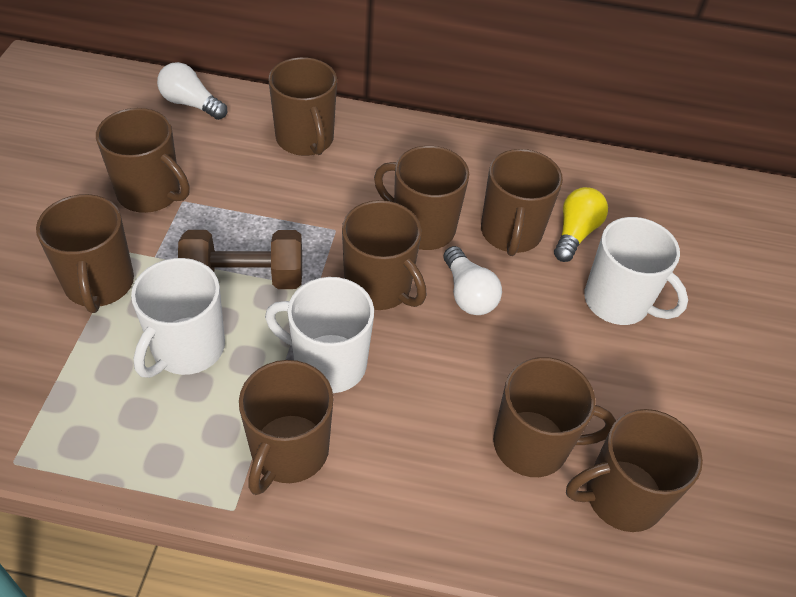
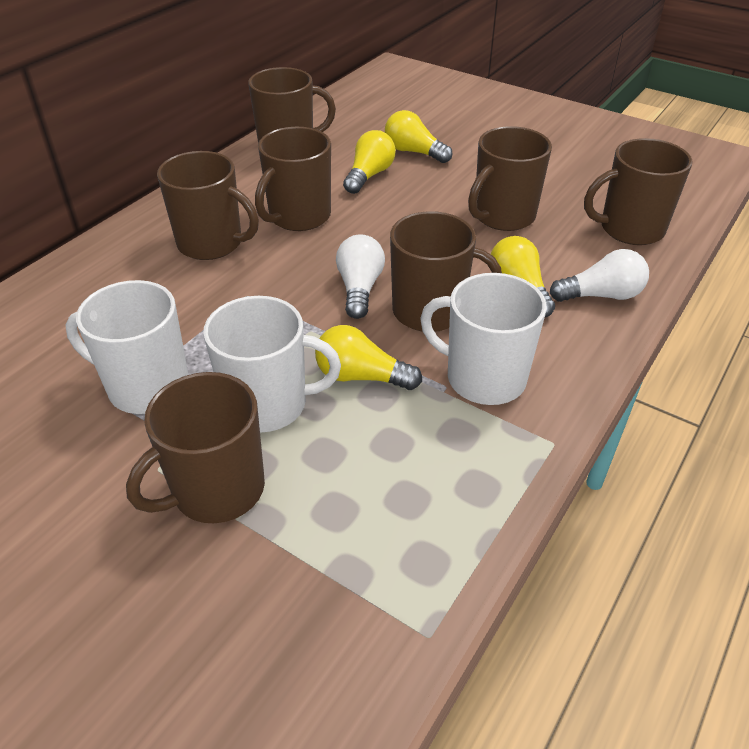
brown dumbbell: 1 -> 0
brown mug: 9 -> 7
yellow light bulb: 1 -> 4

